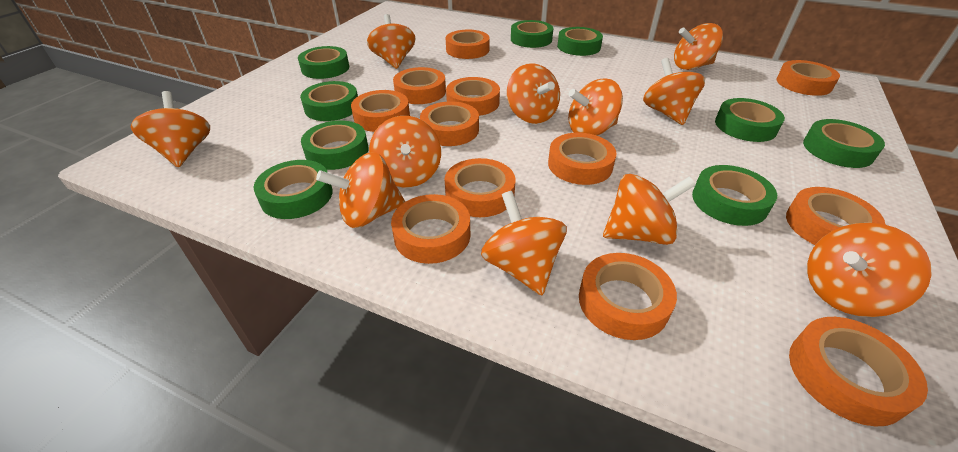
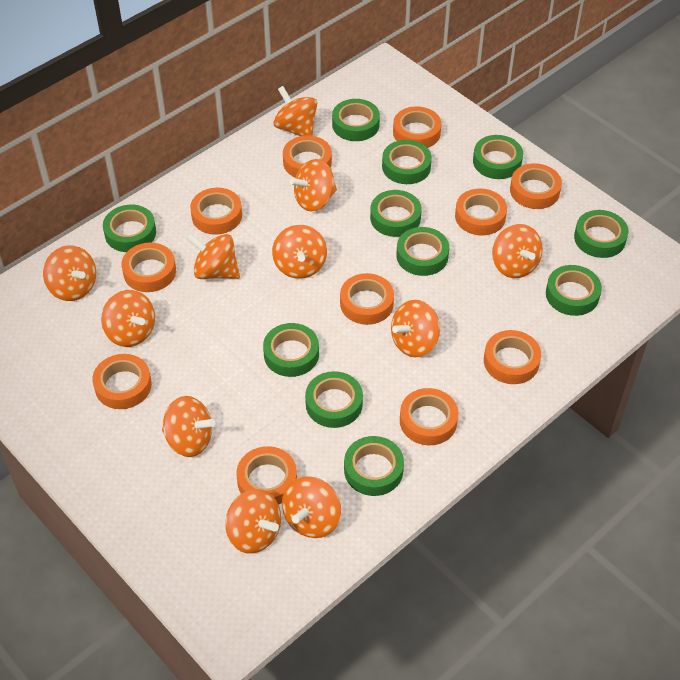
green tape: 9 -> 11
orange tape: 12 -> 11

